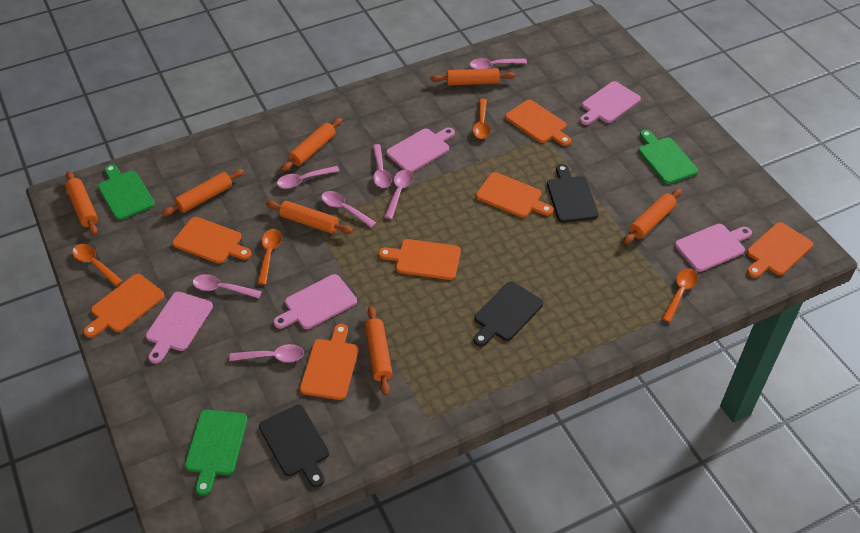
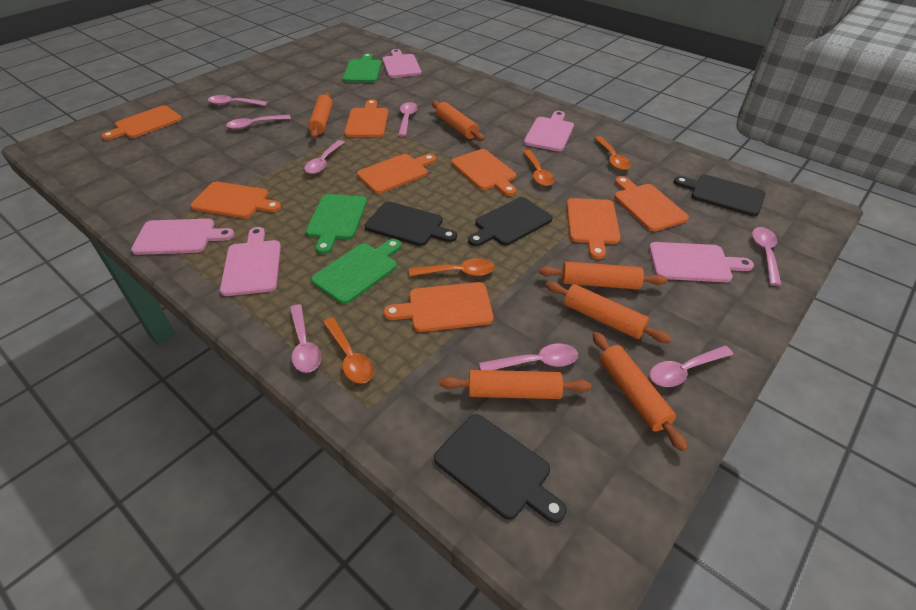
black cutting board: 3 -> 4
orange cutting board: 7 -> 8
orange rolling pin: 7 -> 6
pink spoon: 7 -> 8

